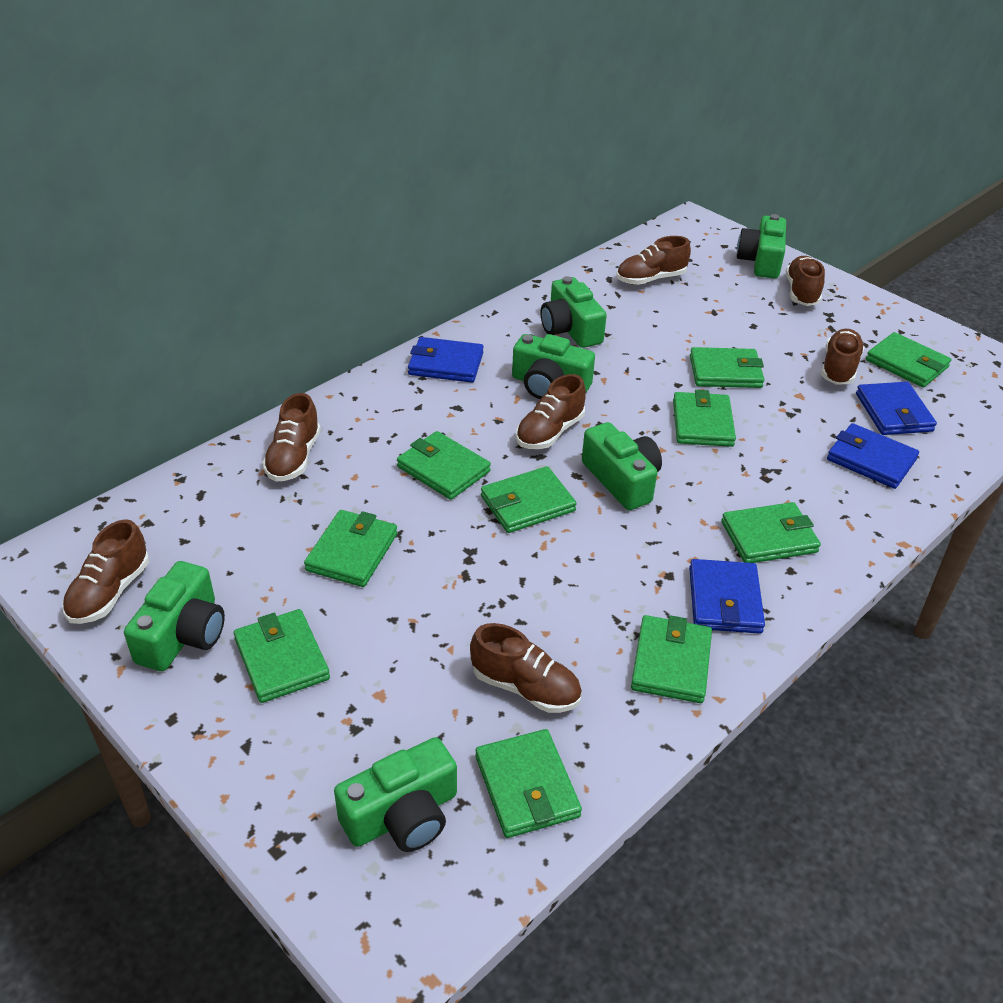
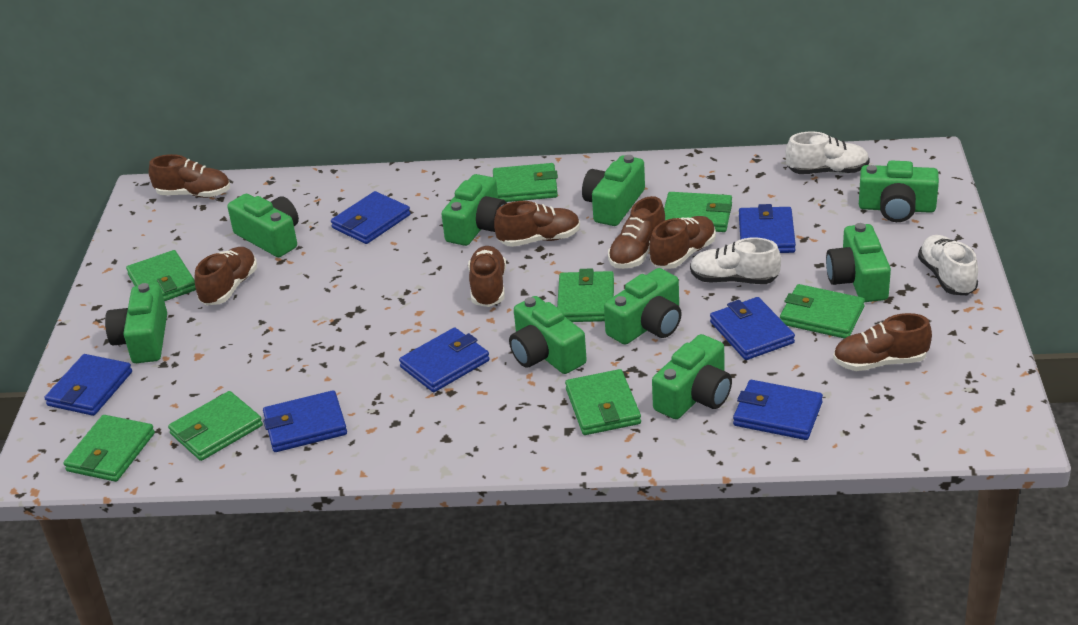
blue wallet: 4 -> 7
green camera: 6 -> 9
green wallet: 10 -> 8
white shoe: 0 -> 3

